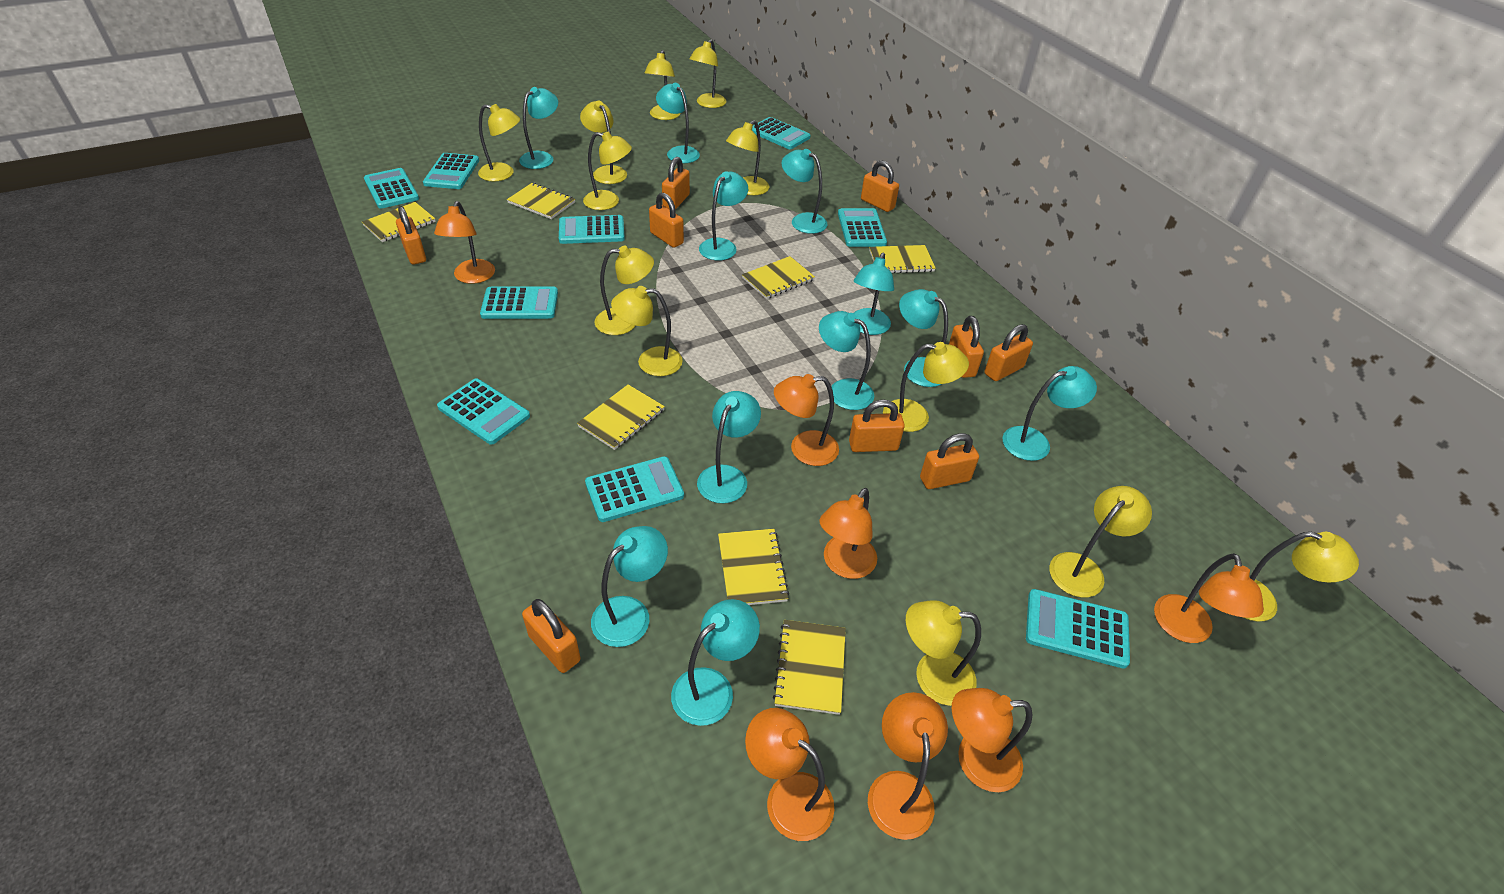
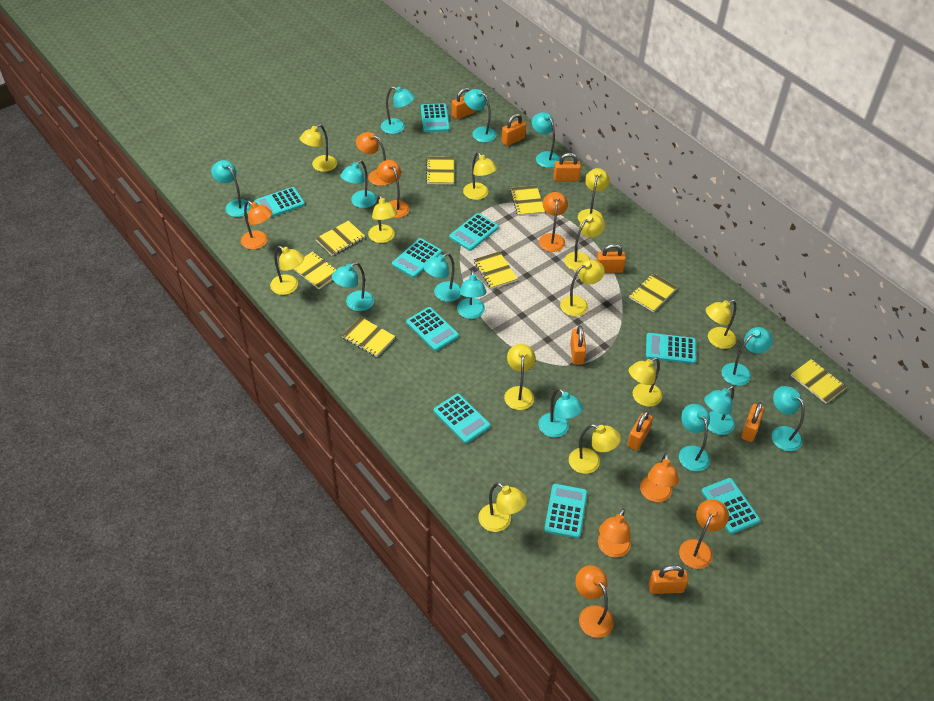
orange lamp: 7 -> 8
orange padlock: 9 -> 8
turquoise lamp: 11 -> 13
yellow notebook: 7 -> 8

